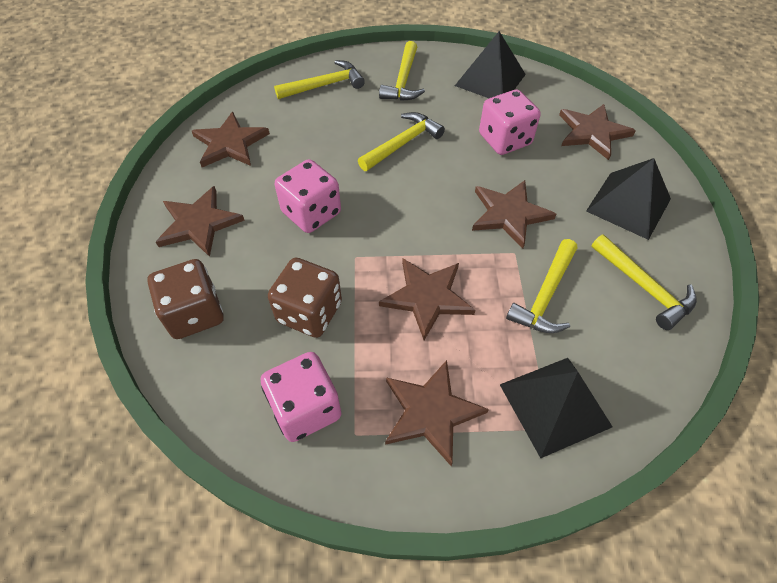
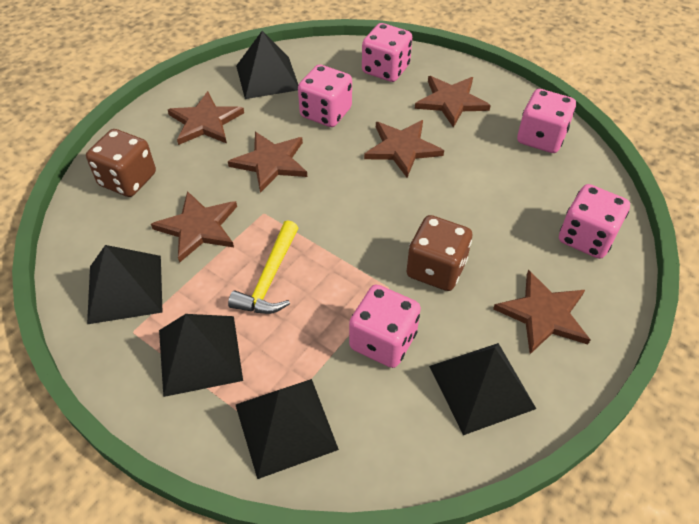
black pyramid: 3 -> 5
pink dice: 3 -> 5
yellow hammer: 5 -> 1

